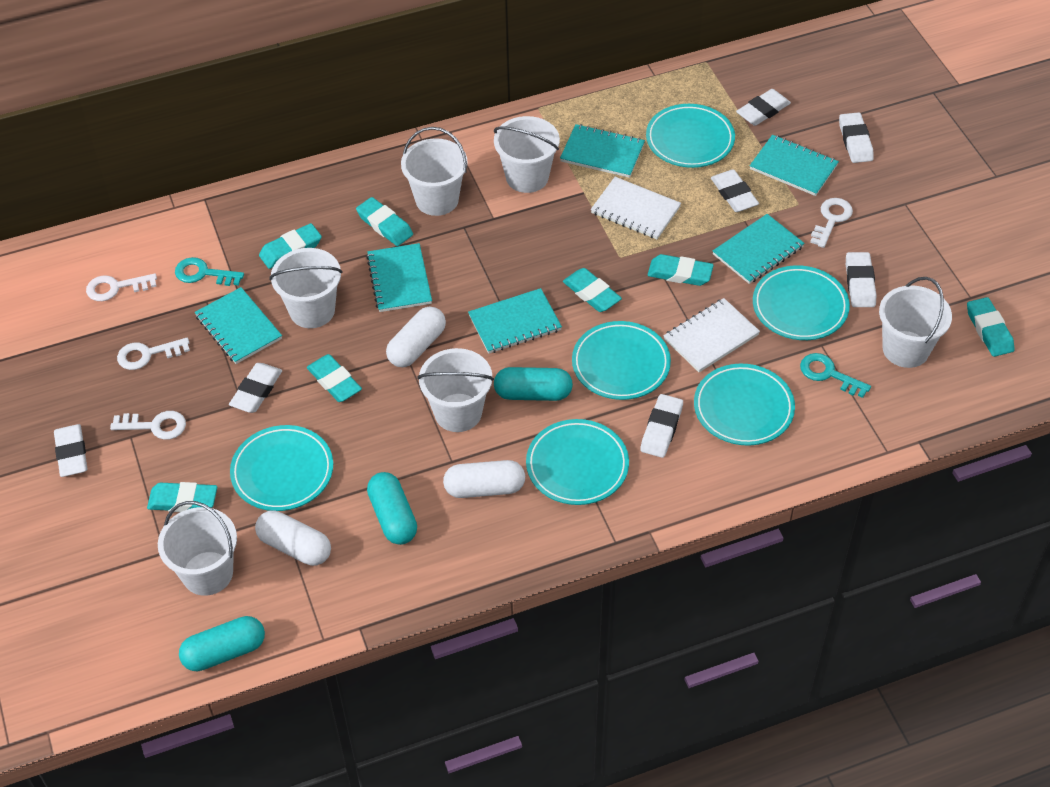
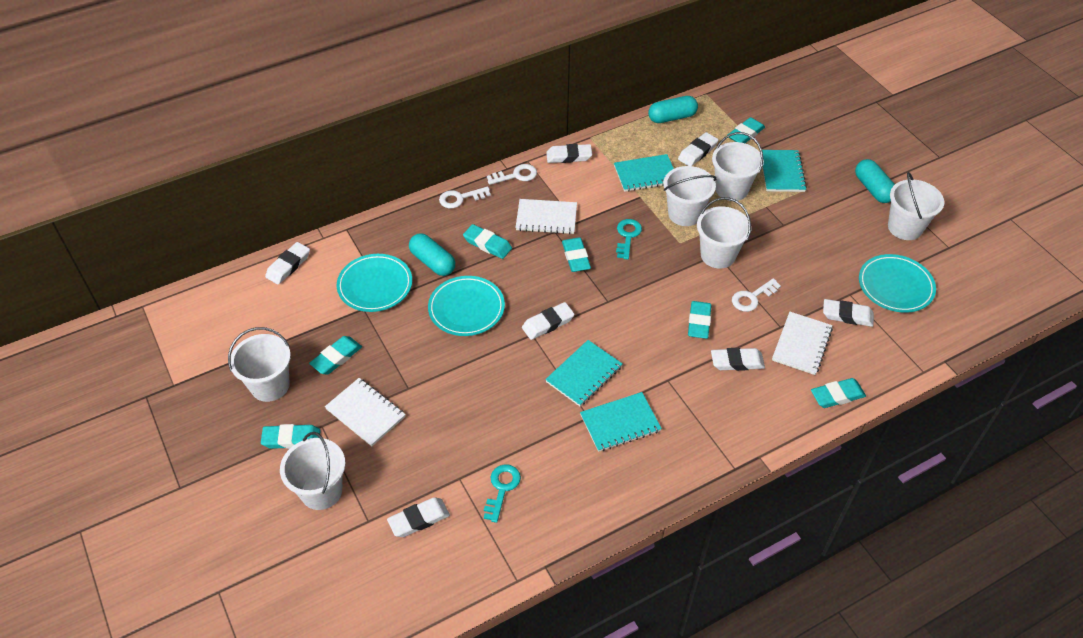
turquoise notebook: 6 -> 4
turquoise plate: 6 -> 3
white capsule: 3 -> 0
white key: 4 -> 3
white notebook: 2 -> 3

